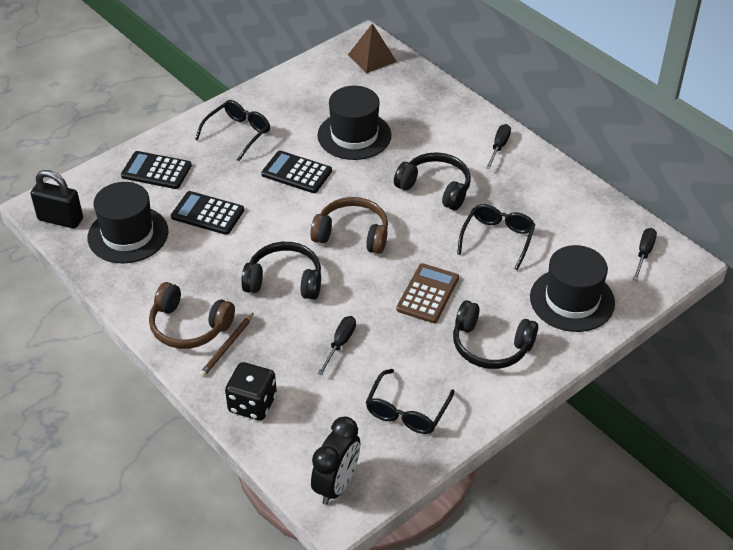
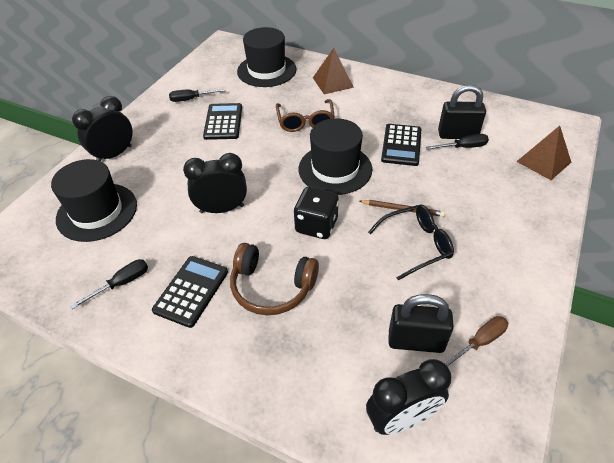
black clock: 1 -> 3
black glasses: 3 -> 1
black headphones: 3 -> 0
black padlock: 1 -> 2
brown calculator: 1 -> 0
brown glasses: 0 -> 1
brown headphones: 2 -> 1
brown pyramid: 1 -> 2
brown screwdriver: 0 -> 1

